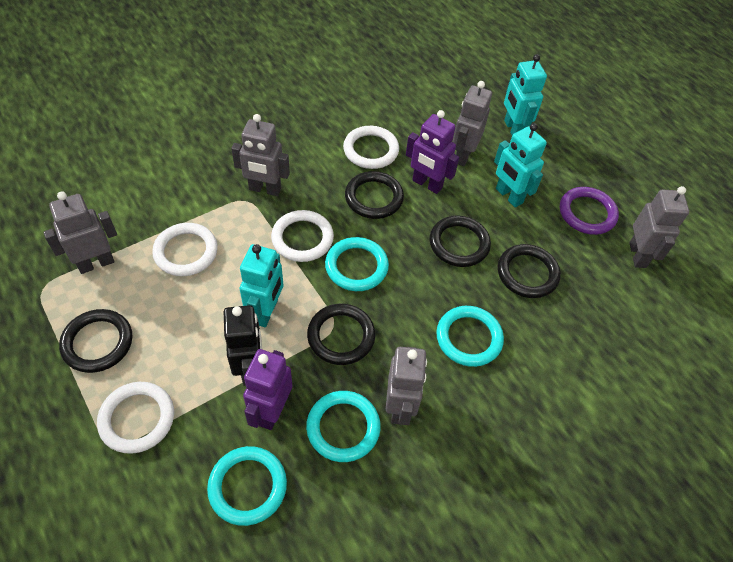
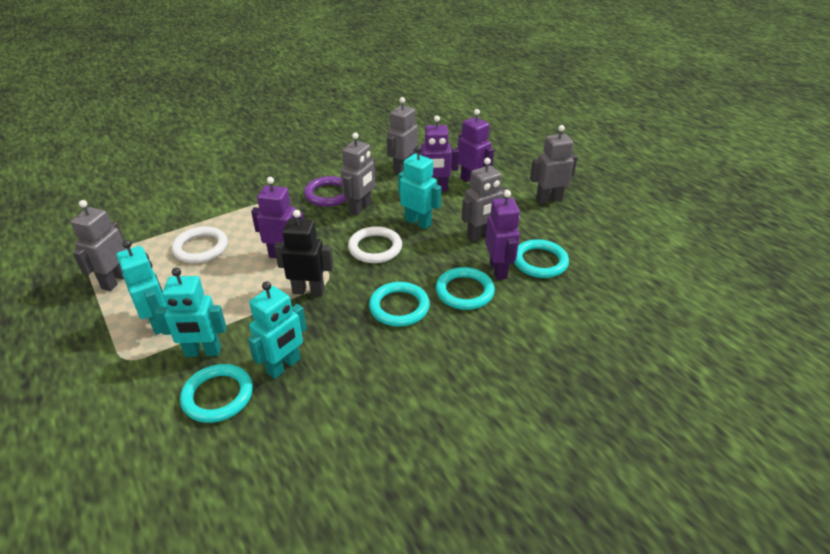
black ring: 5 -> 0
purple robot: 2 -> 4
turquoise robot: 3 -> 4
white ring: 4 -> 2

